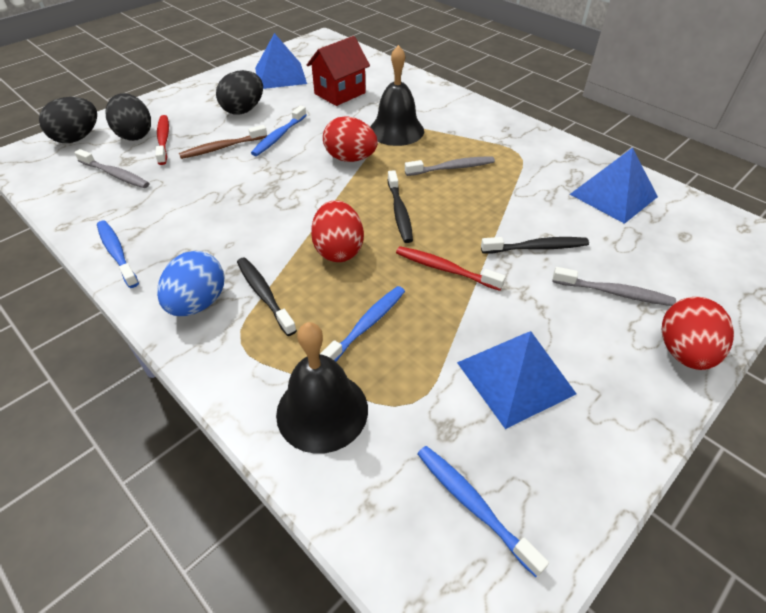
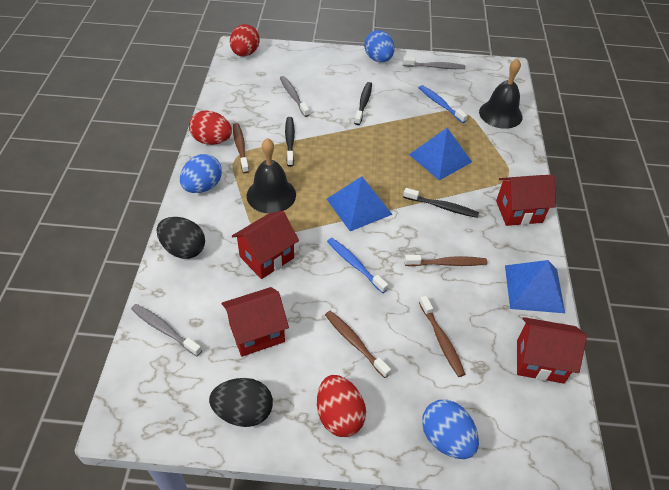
black egg: 3 -> 2
blue egg: 1 -> 3
blue toothbrush: 4 -> 2
brown toothbrush: 1 -> 4
red house: 1 -> 4
red toothbrush: 2 -> 0

